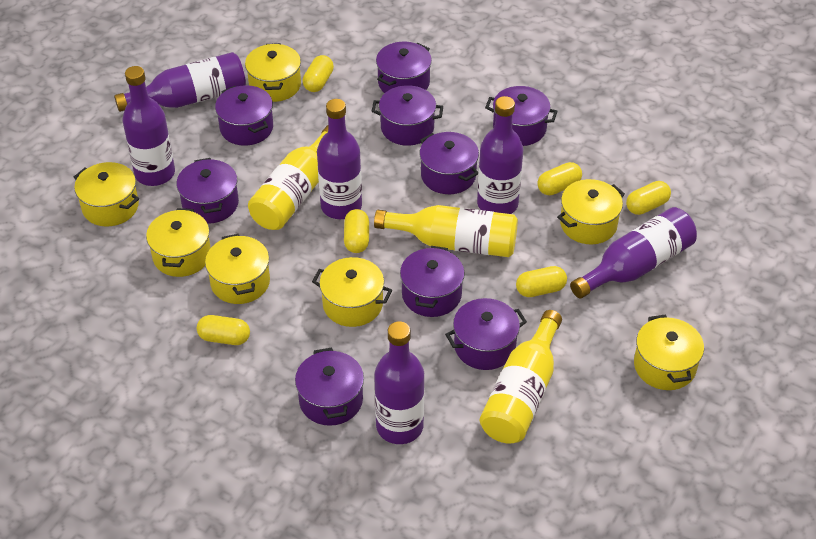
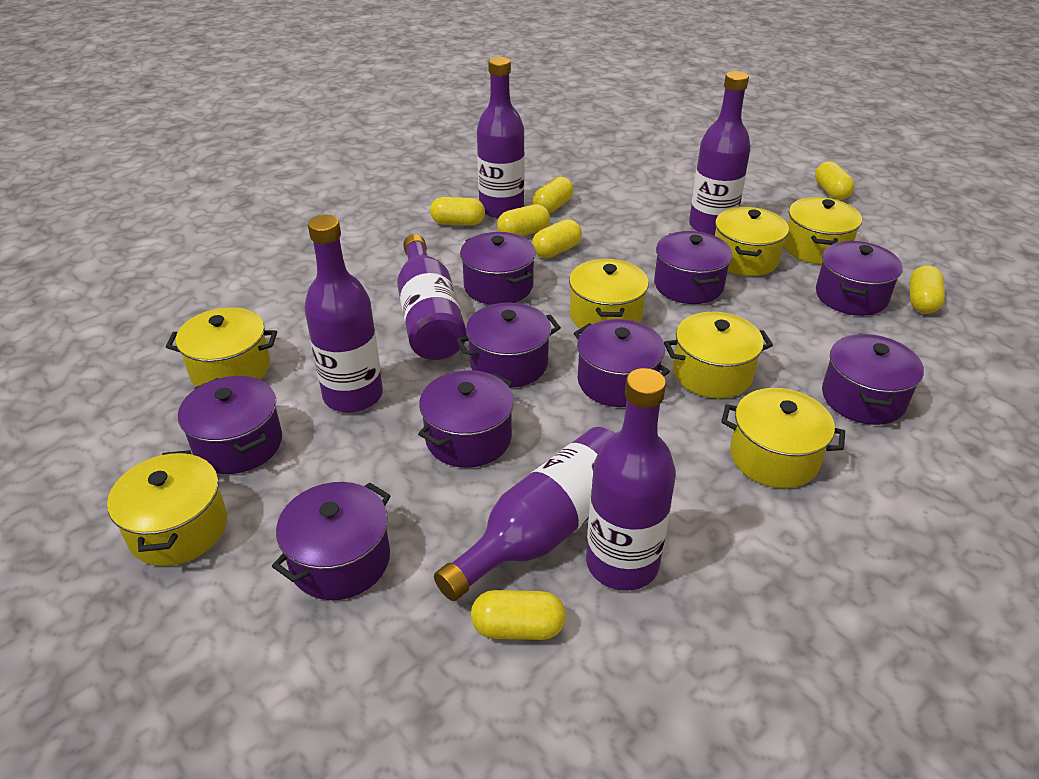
yellow bottle: 3 -> 0
yellow capsule: 6 -> 7

